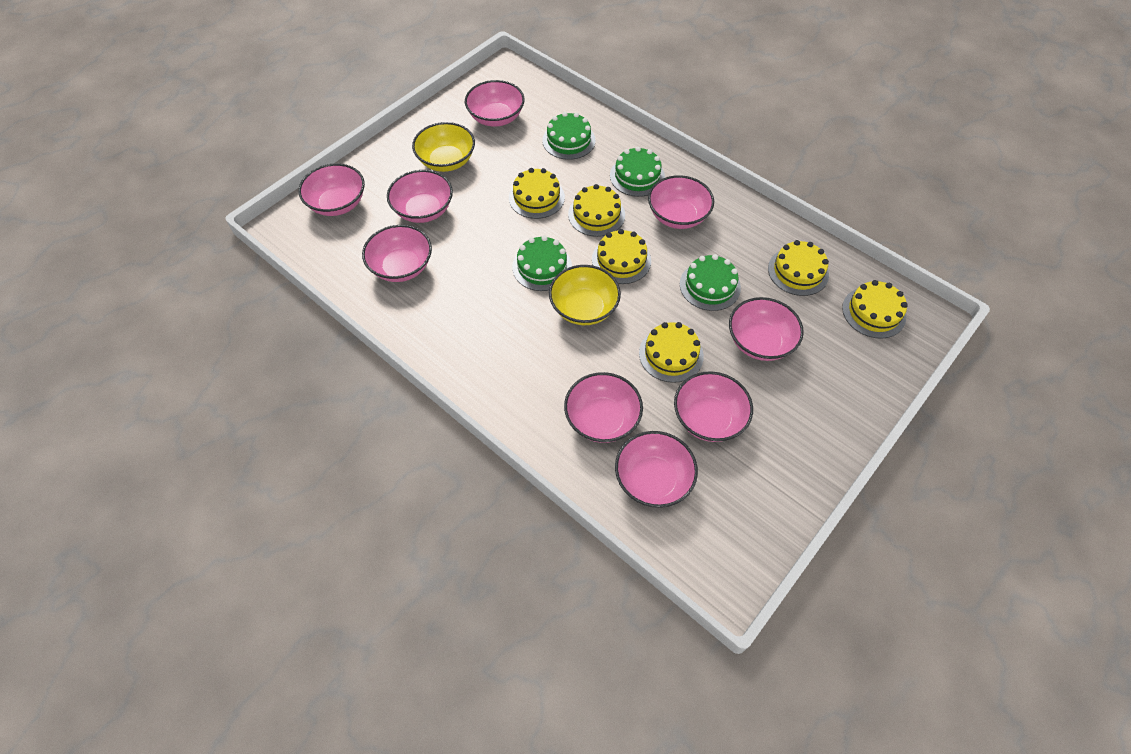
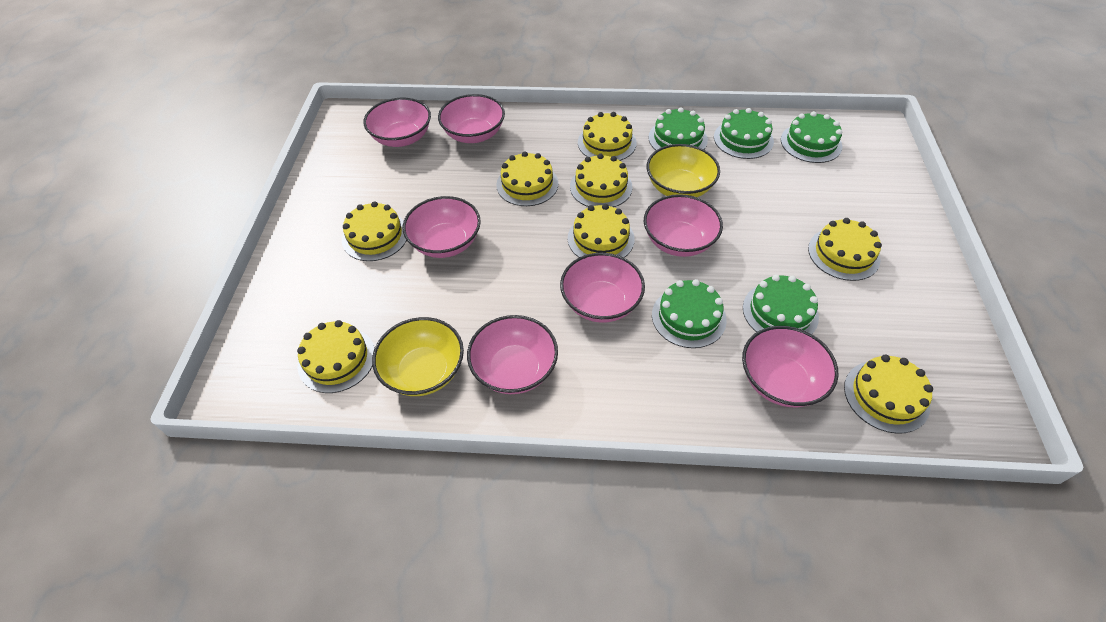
green cake: 4 -> 5
pink bowl: 9 -> 7
yellow cake: 6 -> 8

